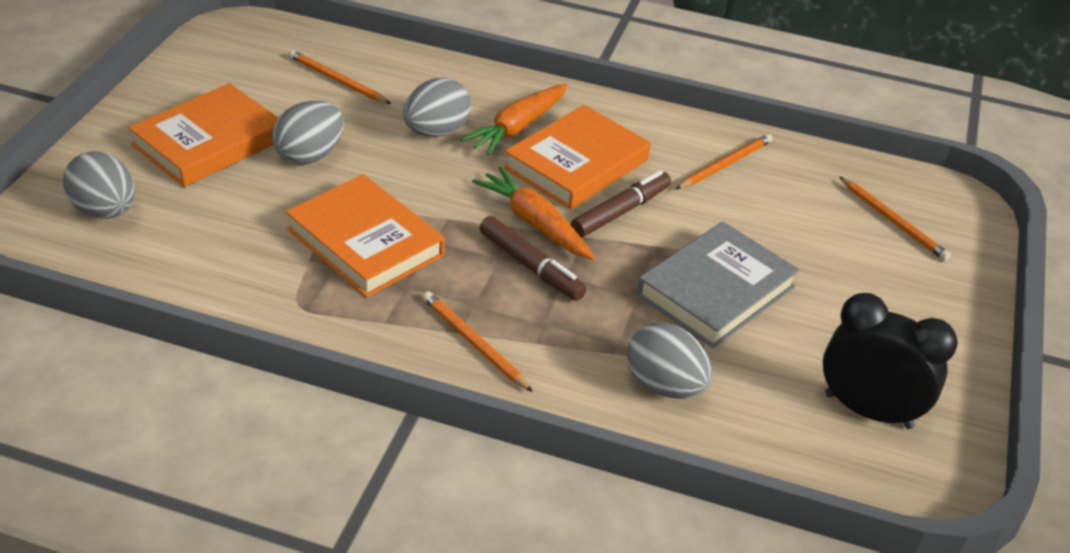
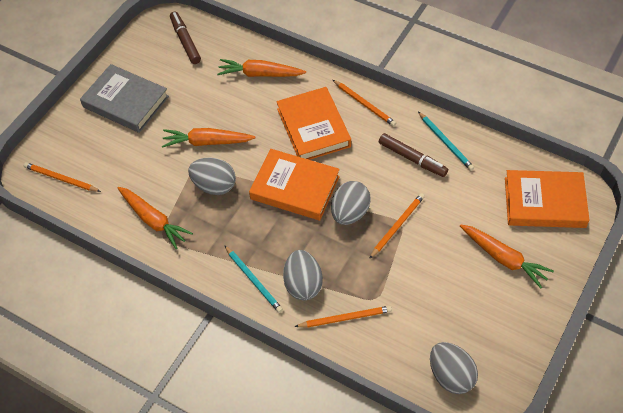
black clock: 1 -> 0
orange carrot: 2 -> 4
turquoise pencil: 0 -> 2

